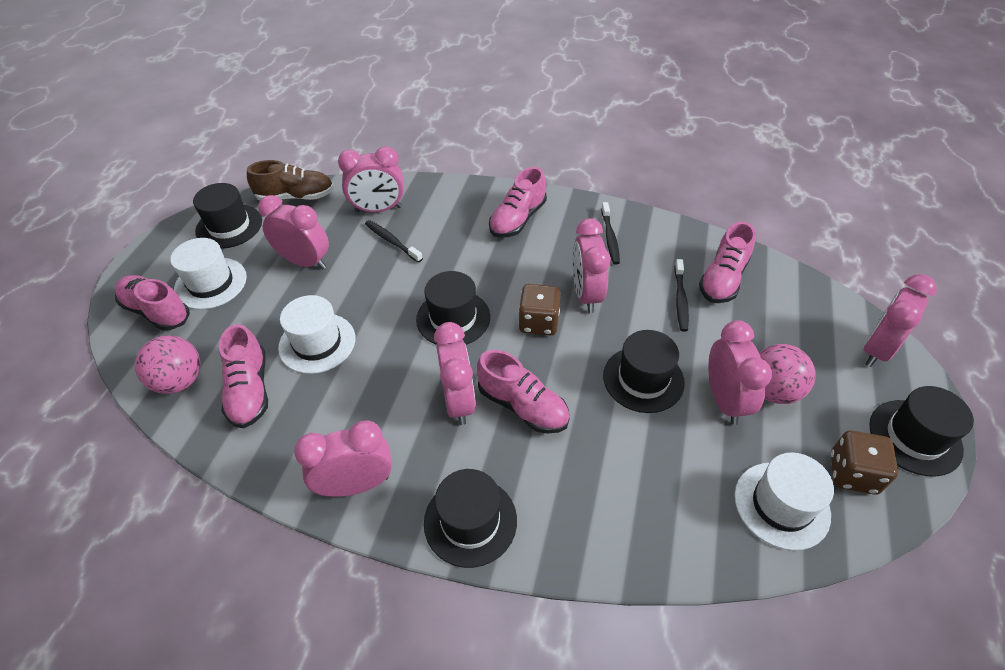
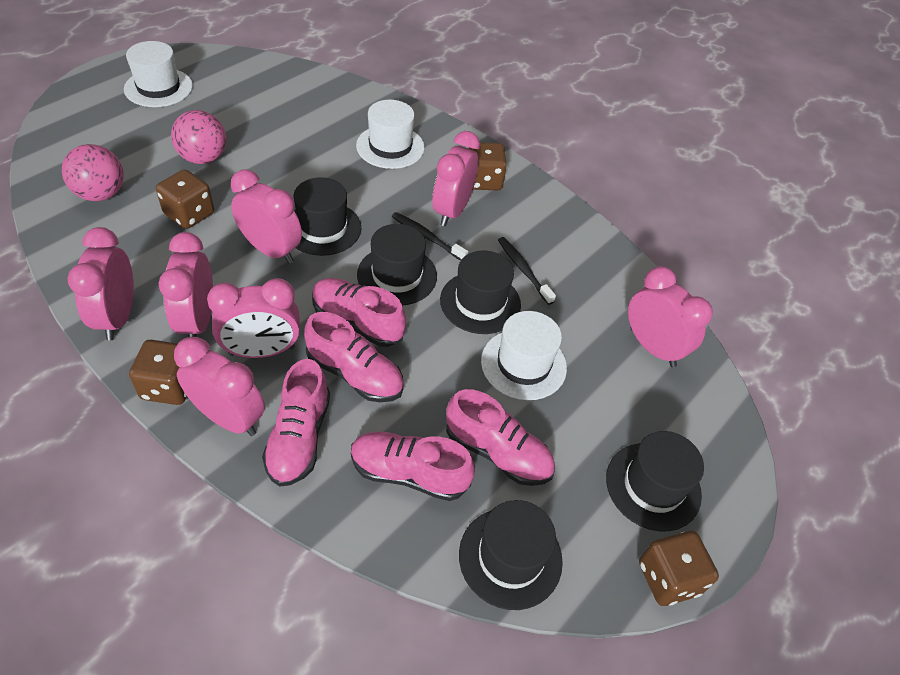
black toothbrush: 3 -> 2
brown dice: 2 -> 4
brown shoe: 1 -> 0

